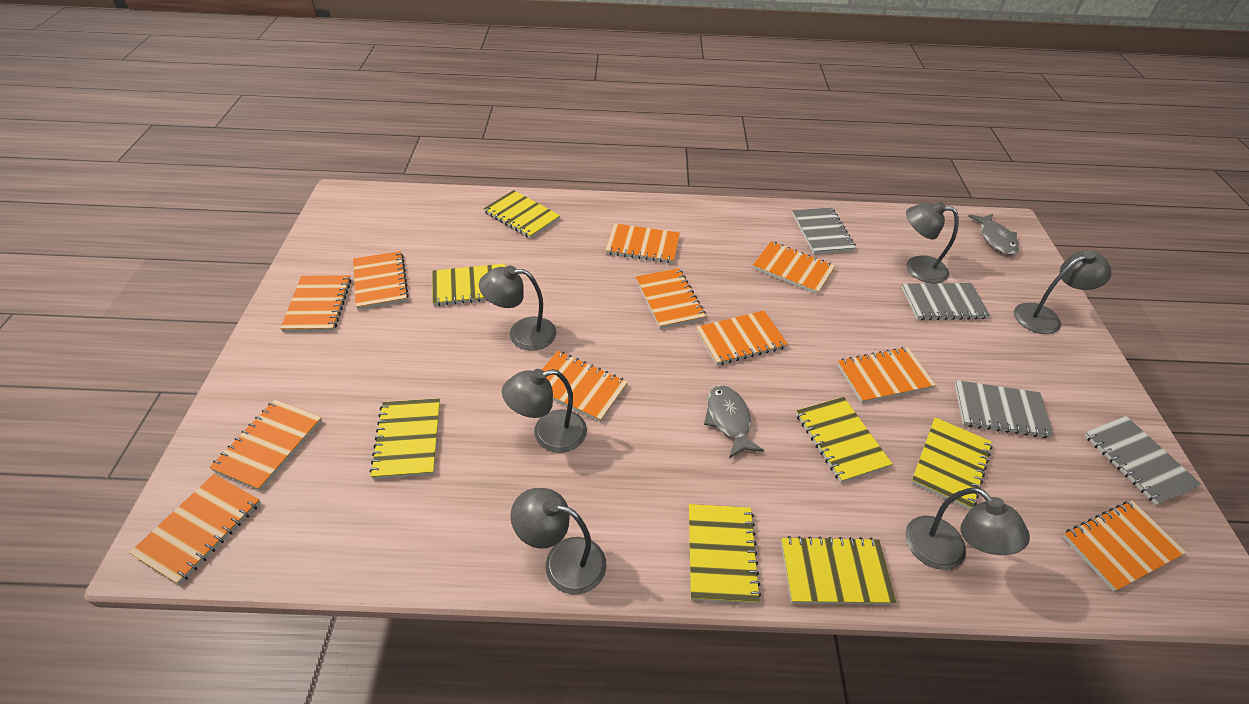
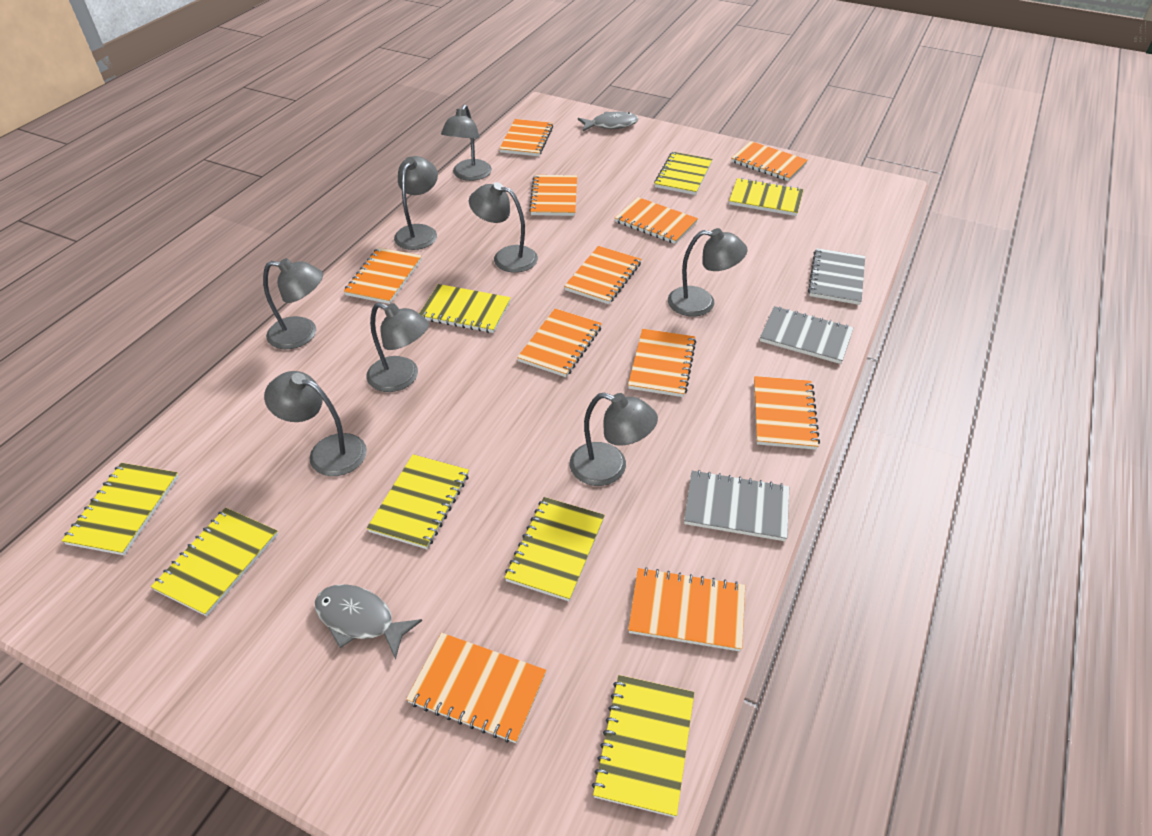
grey lamp: 6 -> 8
grey notebook: 4 -> 3
yellow notebook: 7 -> 8

